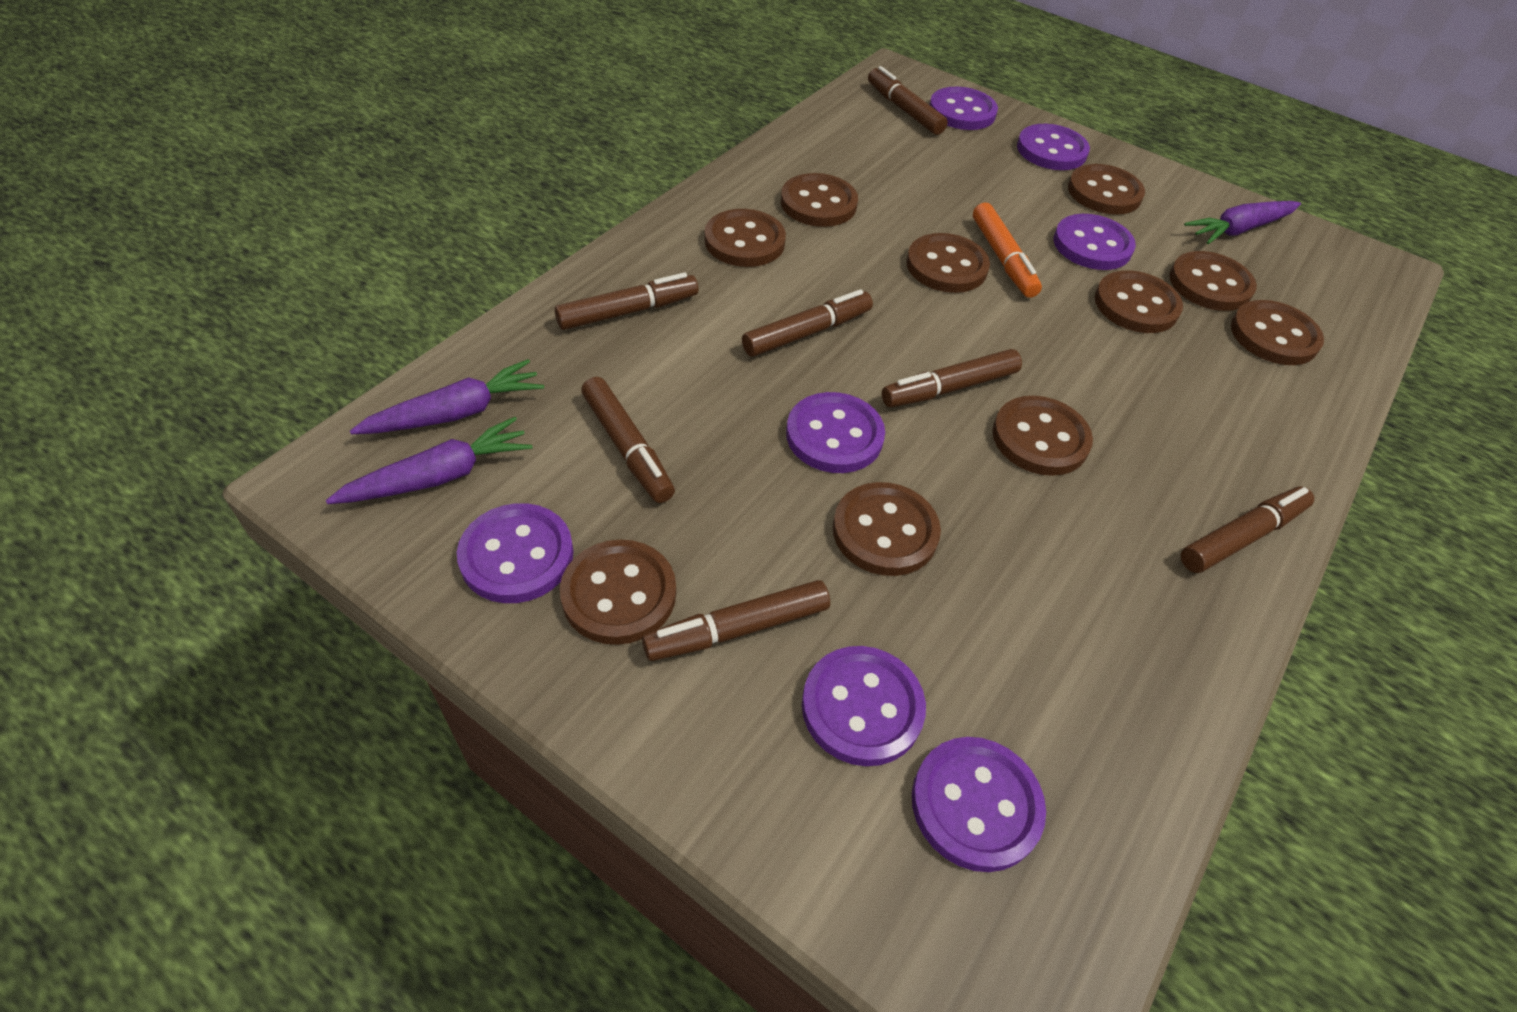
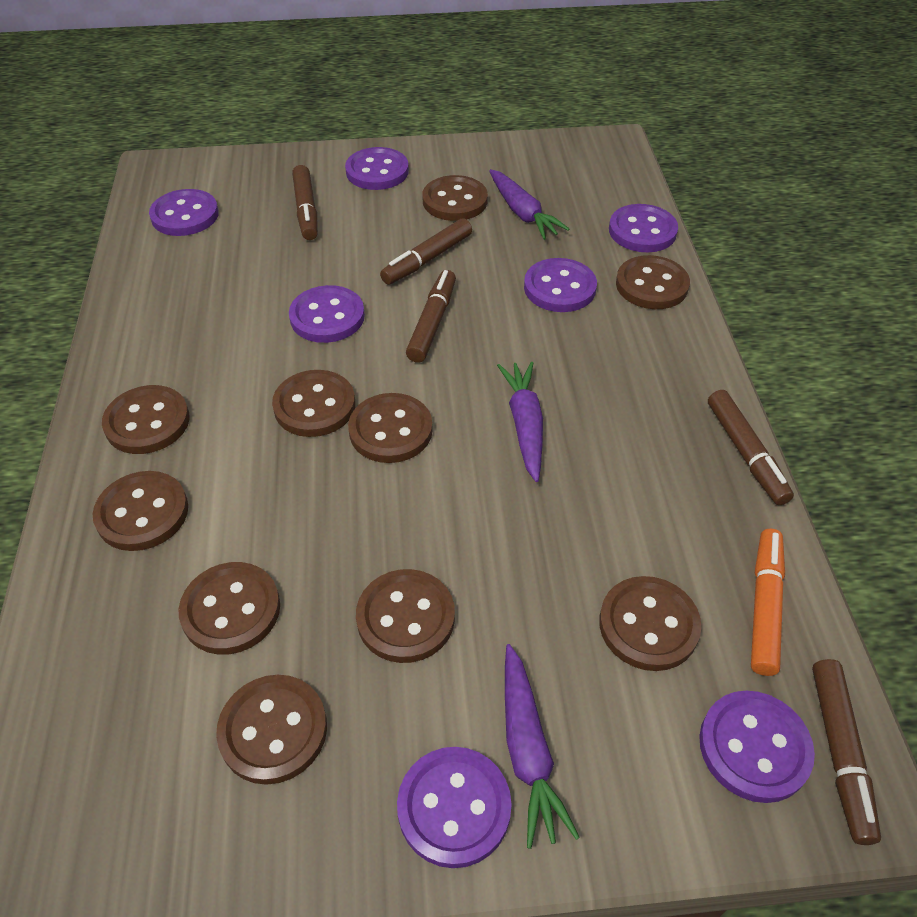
brown marker: 7 -> 5

